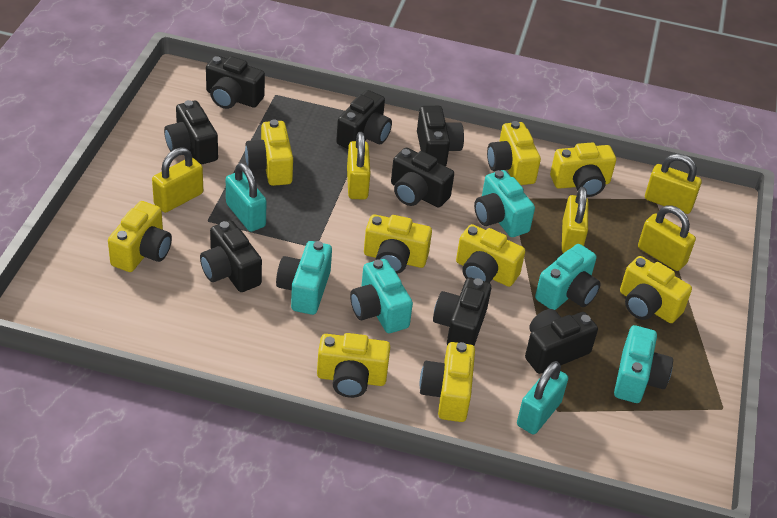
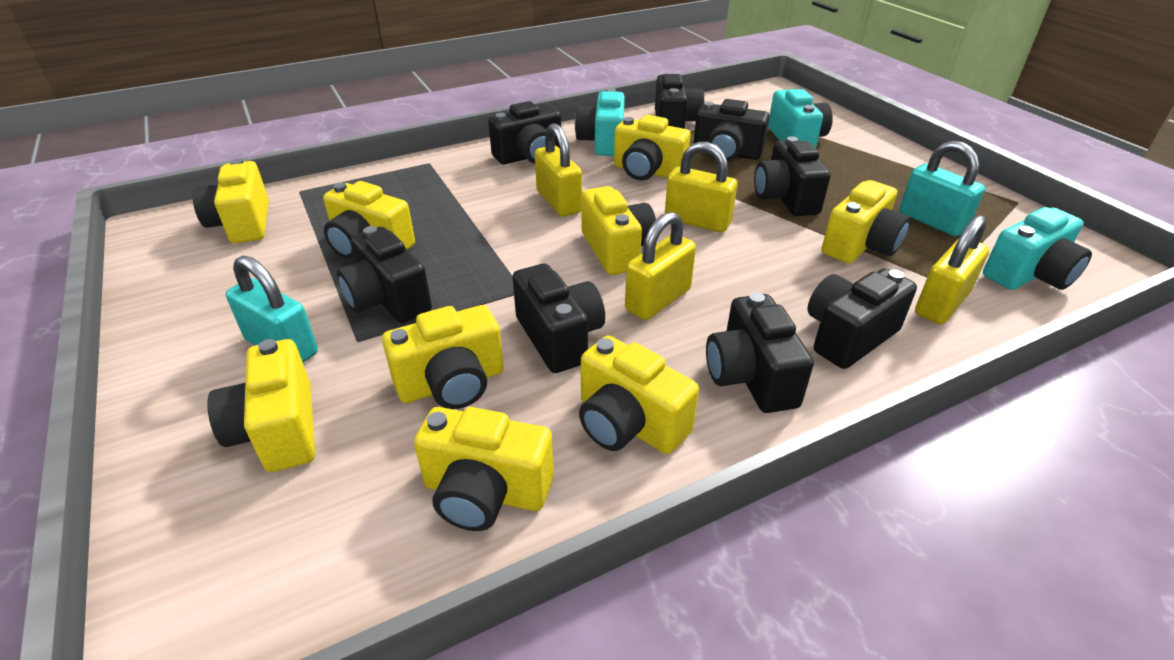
turquoise camera: 5 -> 3
yellow padlock: 5 -> 4

